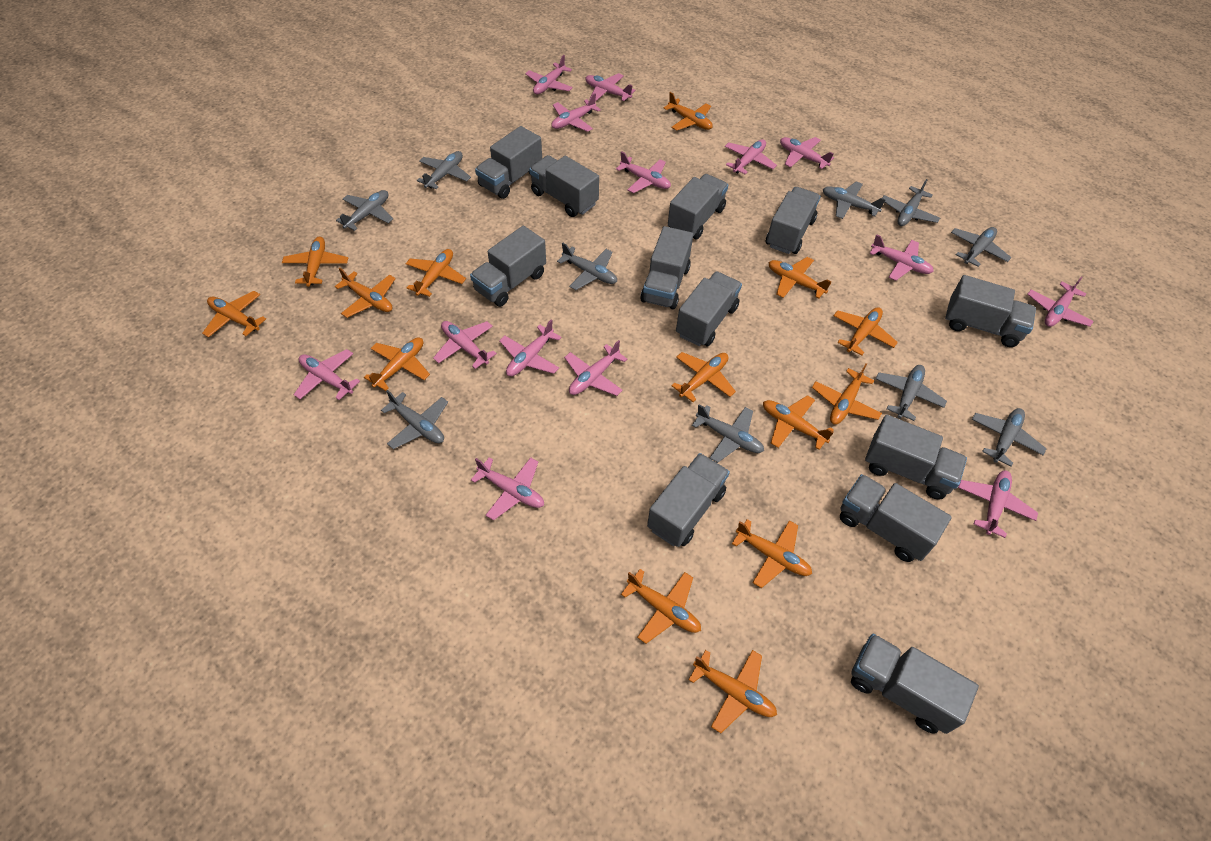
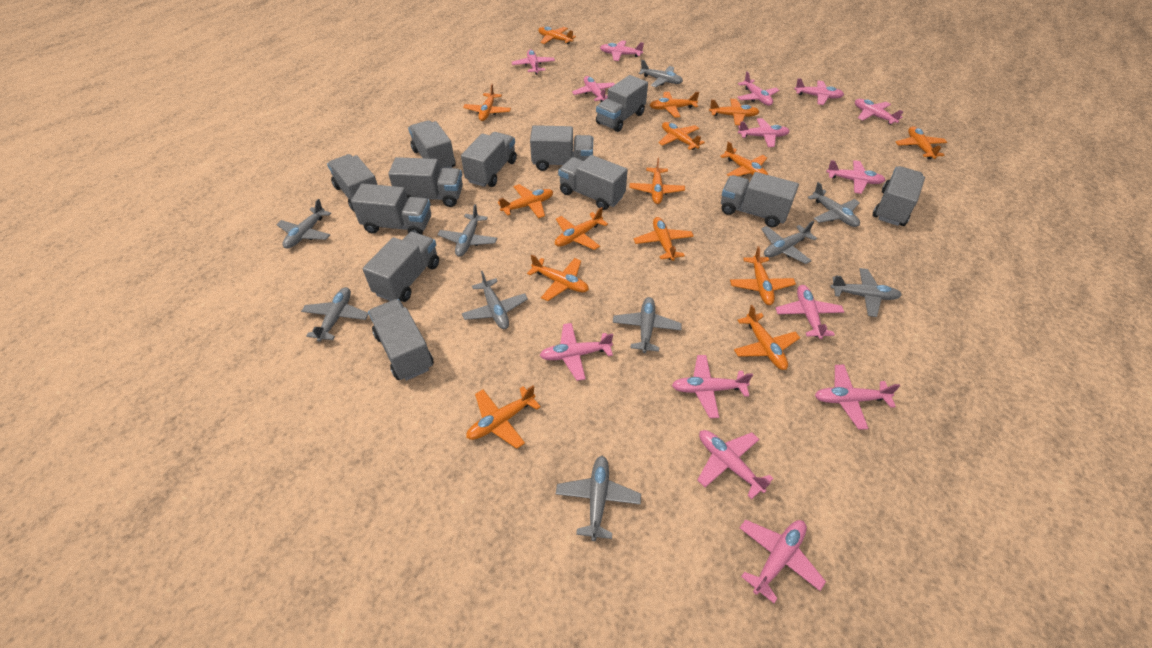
orange plane: 14 -> 15

